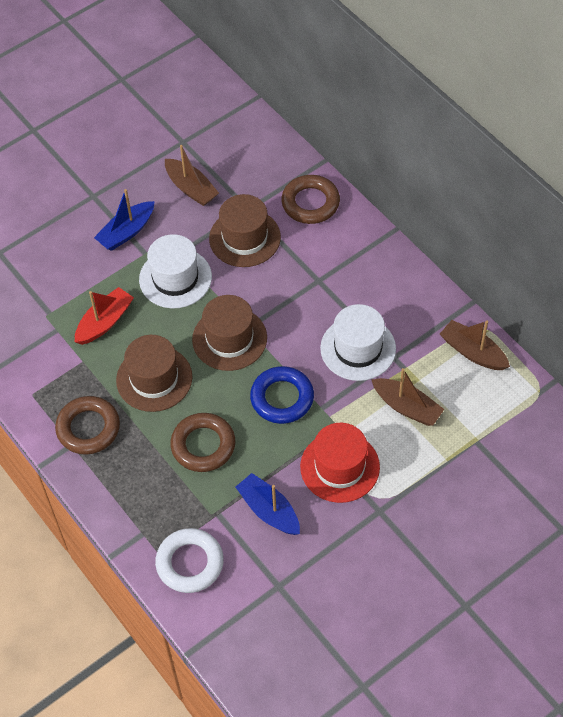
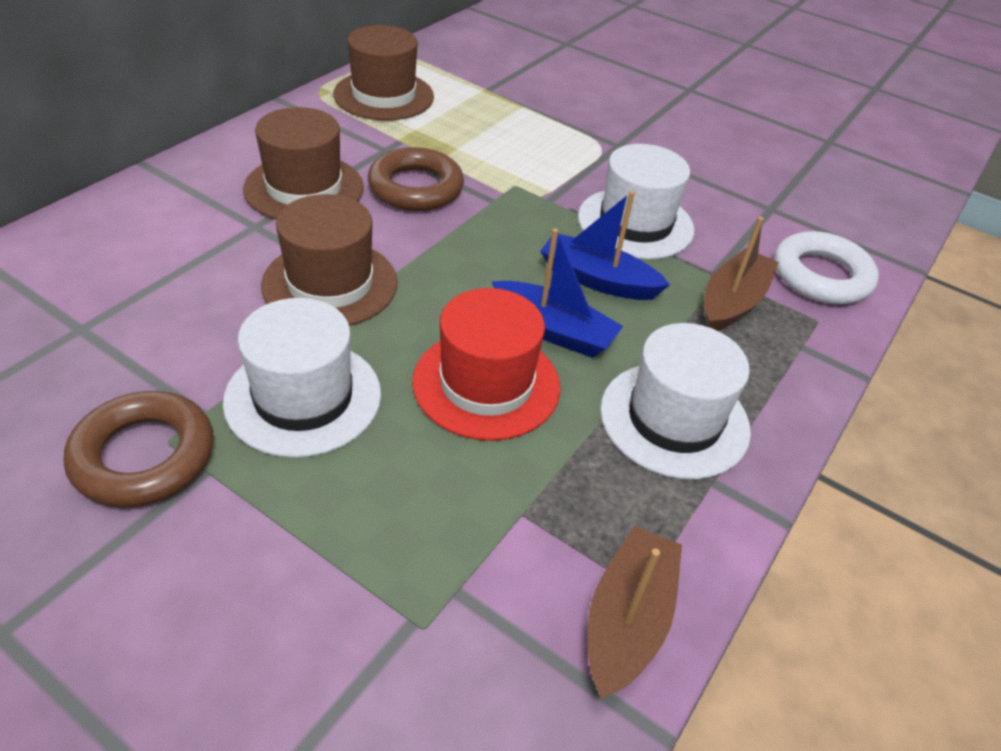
blue ring: 1 -> 0
brown boat: 3 -> 2
brown ring: 3 -> 2
red boat: 1 -> 0
white hat: 2 -> 3

